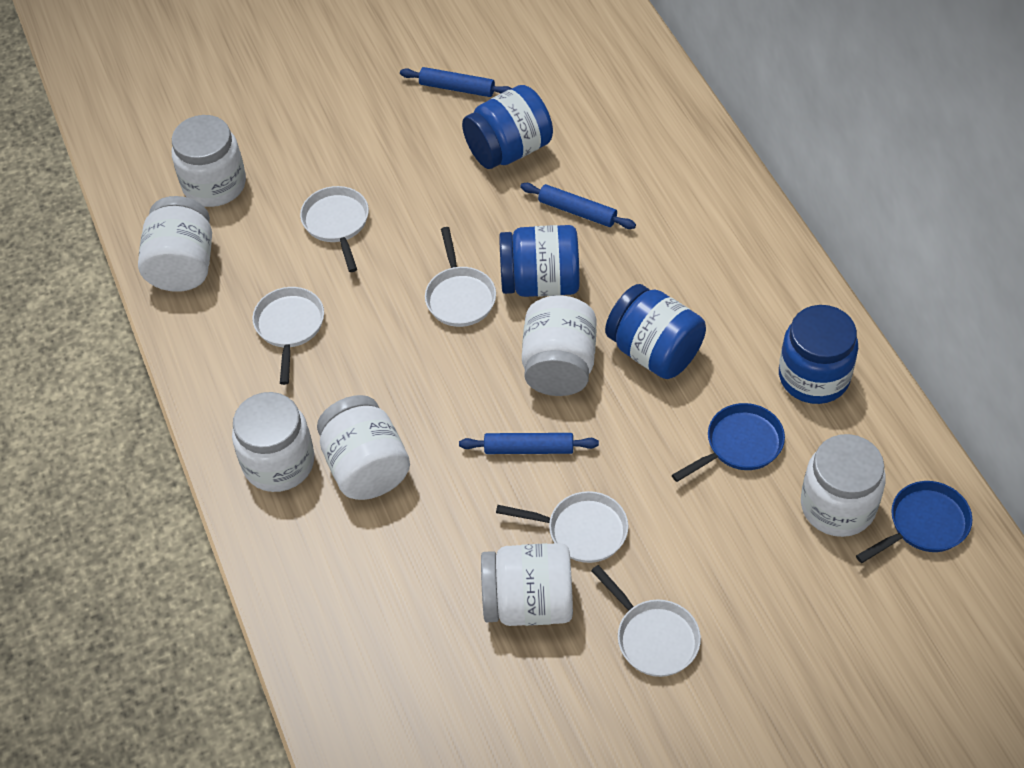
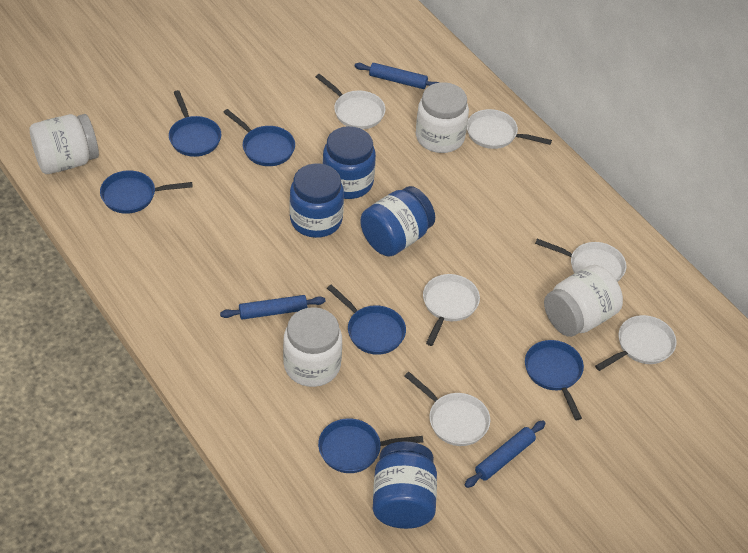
blue pan: 2 -> 6
white jar: 7 -> 4
white pan: 5 -> 6

